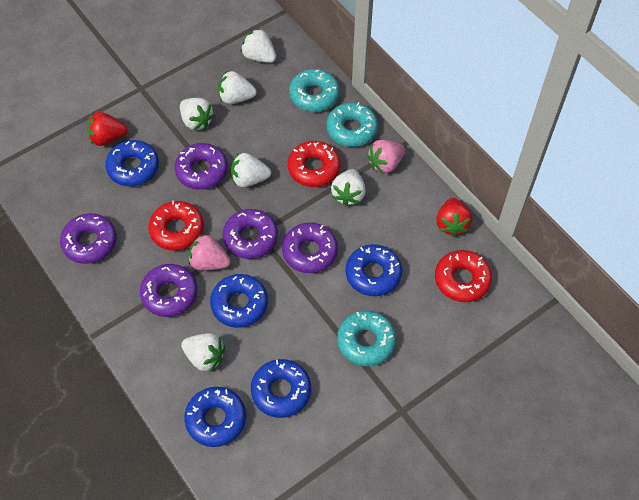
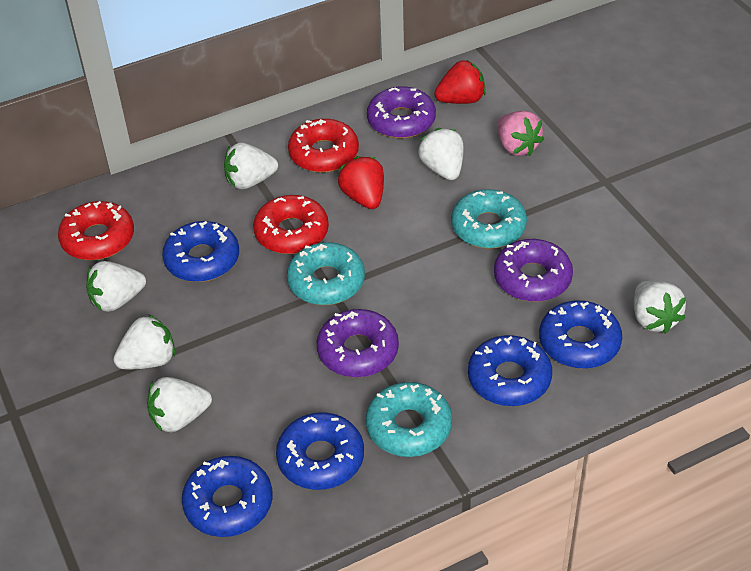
pink strawberry: 2 -> 1
purple donut: 5 -> 3

